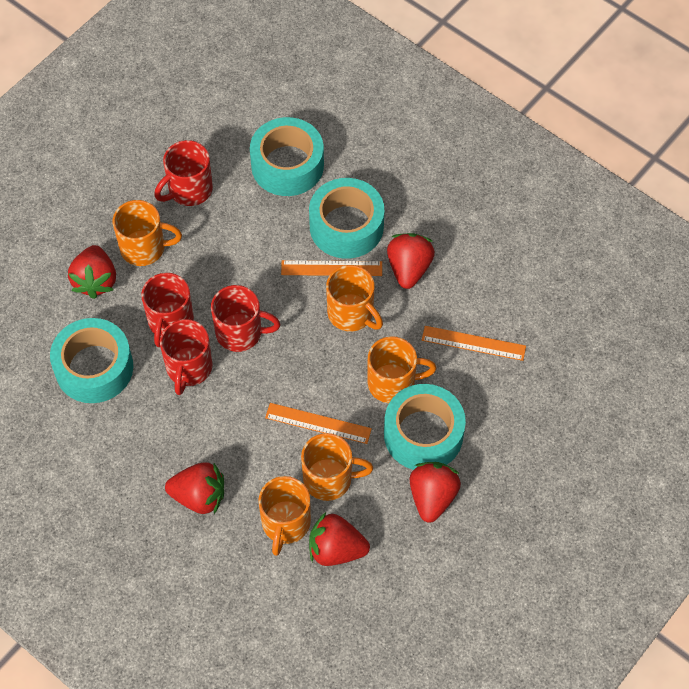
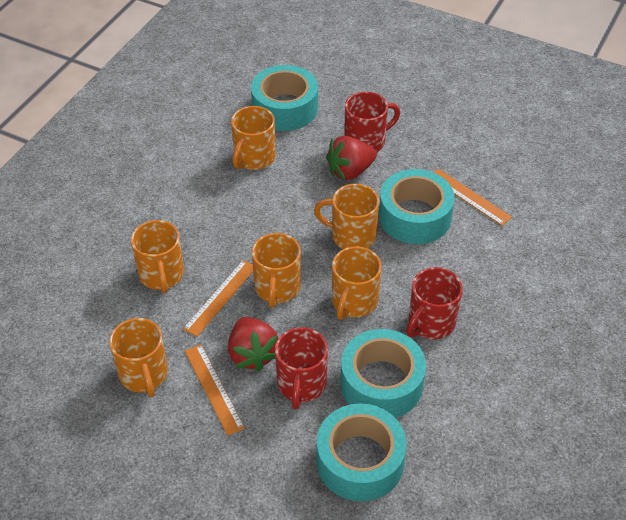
orange mug: 5 -> 6
red mug: 4 -> 3
red strawberry: 5 -> 2

